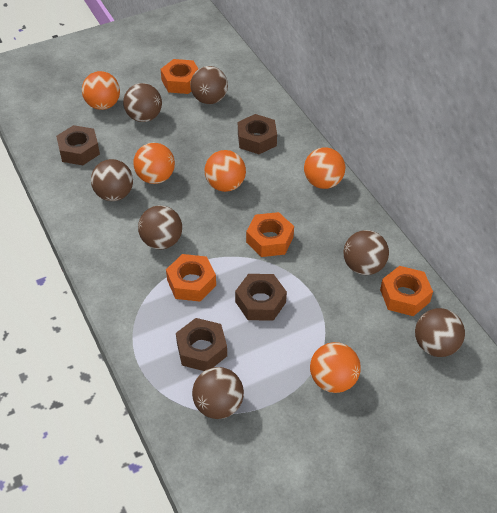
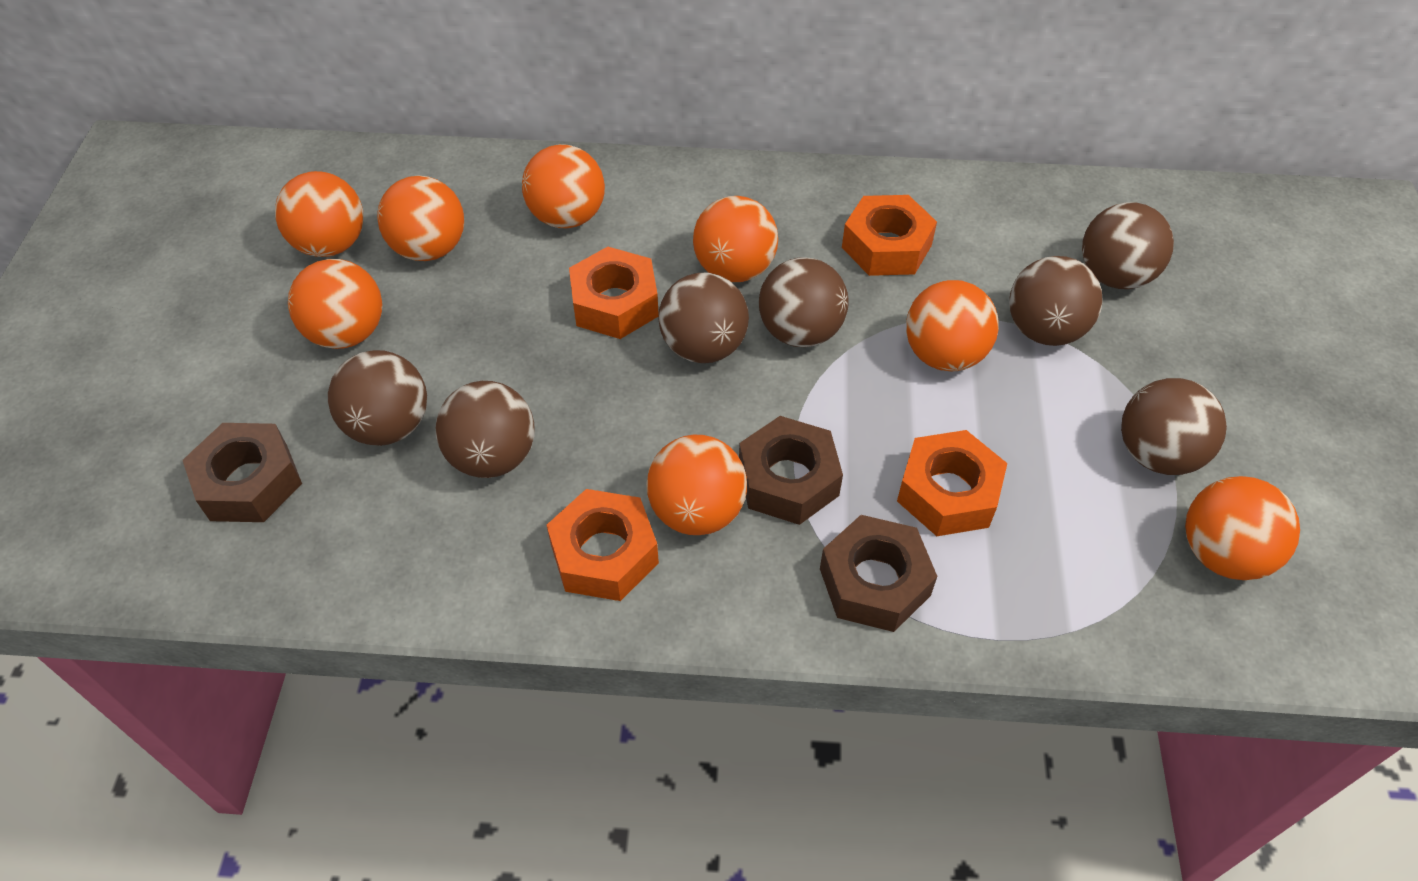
brown nut: 4 -> 3
orange ball: 5 -> 8

